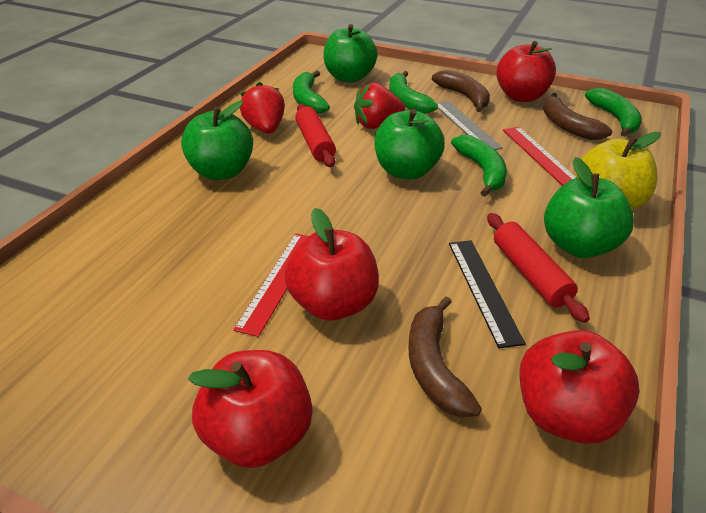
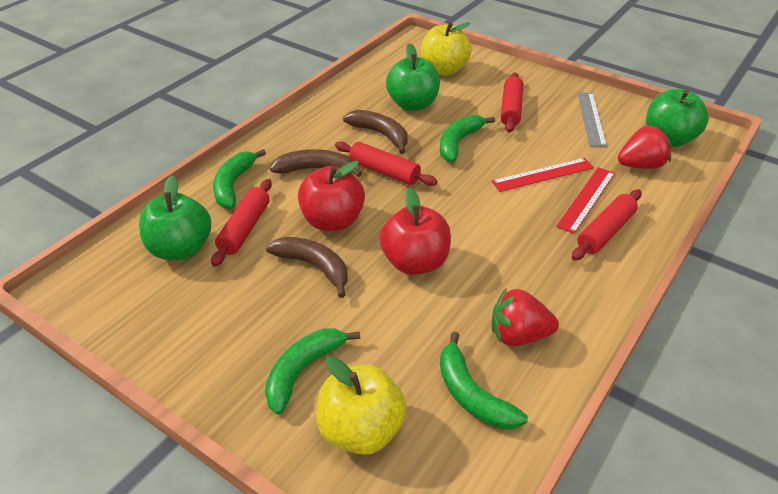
black ruler: 1 -> 0
green apple: 4 -> 3
red apple: 4 -> 2
red rolling pin: 2 -> 4
yellow apple: 1 -> 2

